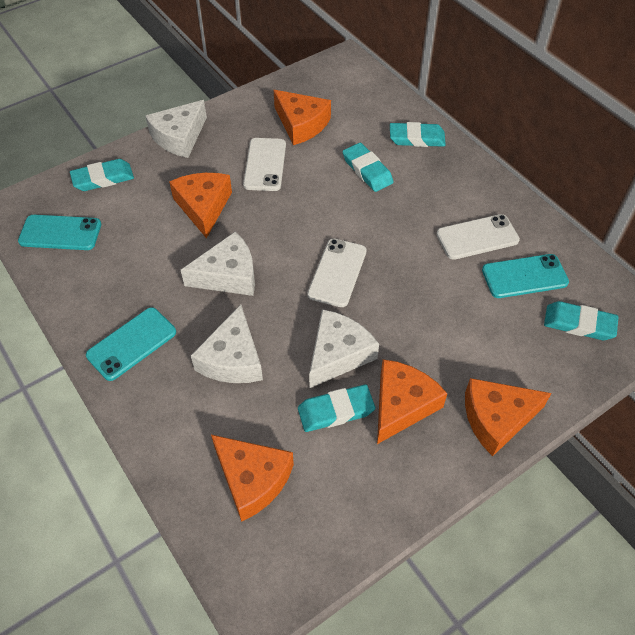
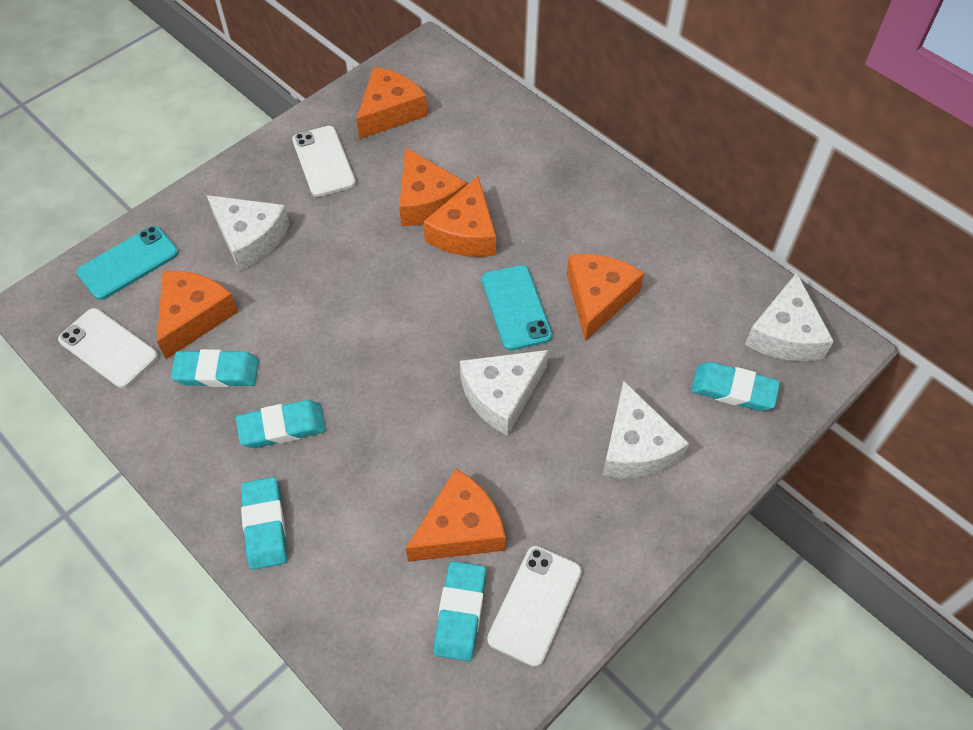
orange cheese: 5 -> 6
turquoise phone: 3 -> 2

